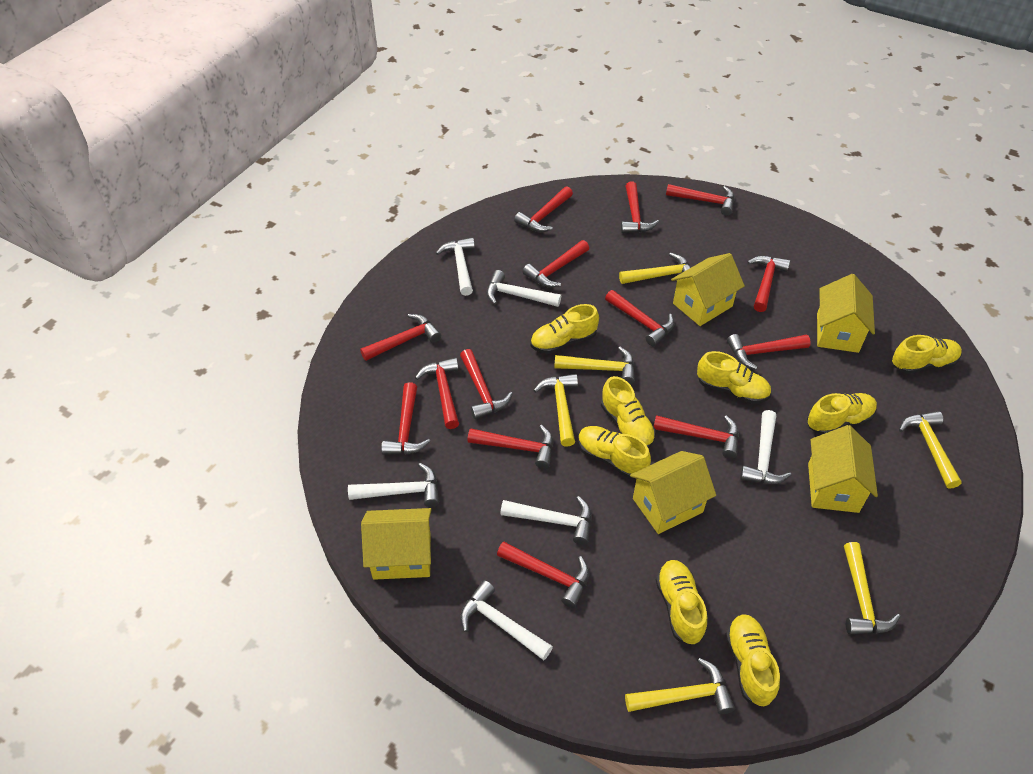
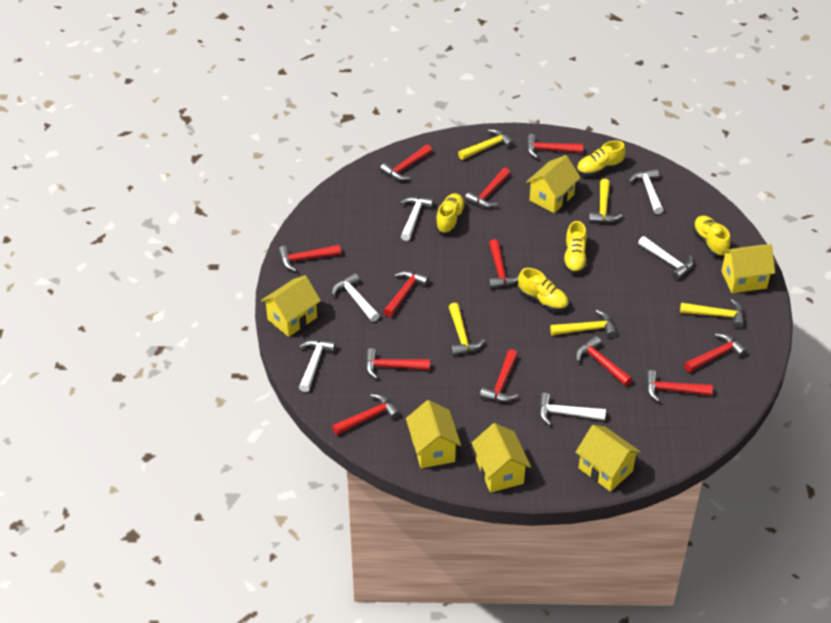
red hammer: 14 -> 12
yellow hammer: 6 -> 5
yellow house: 5 -> 6
yellow shoe: 8 -> 5

